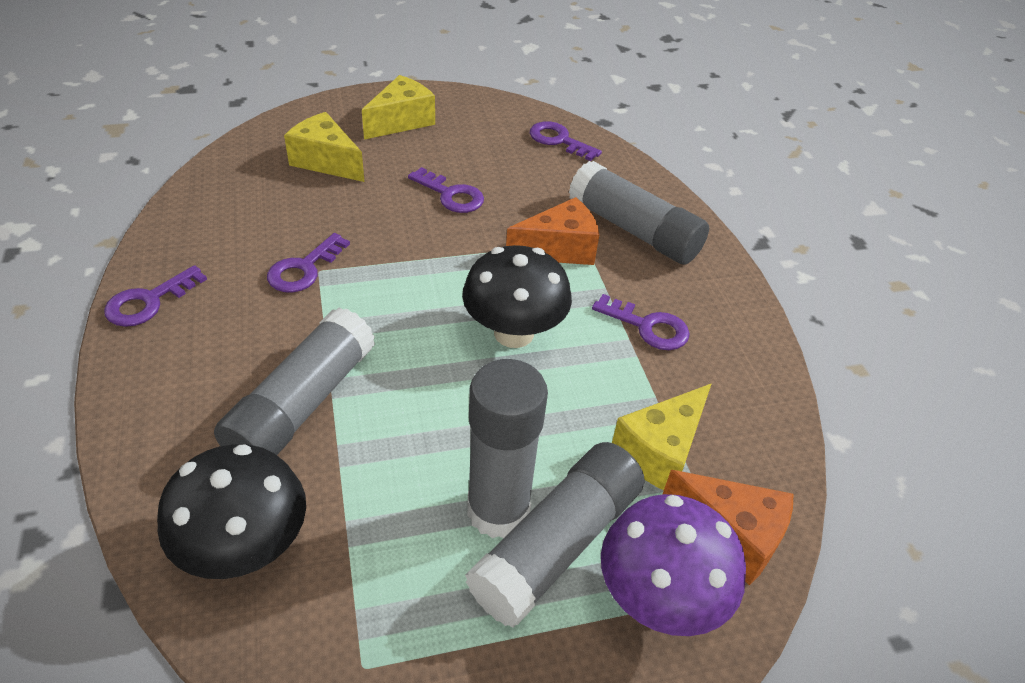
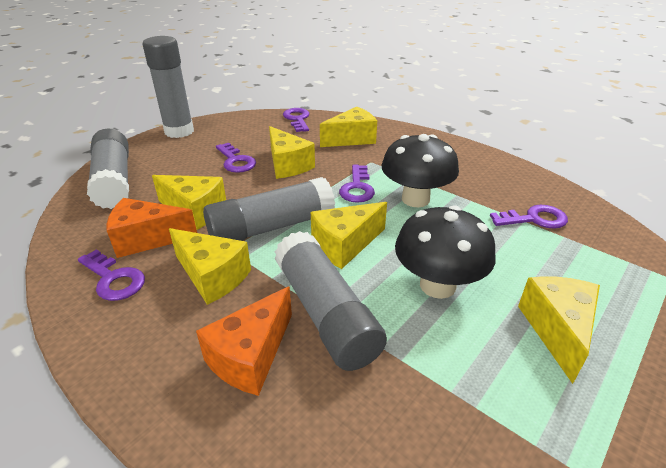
purple mushroom: 1 -> 0
yellow cheese: 3 -> 6

